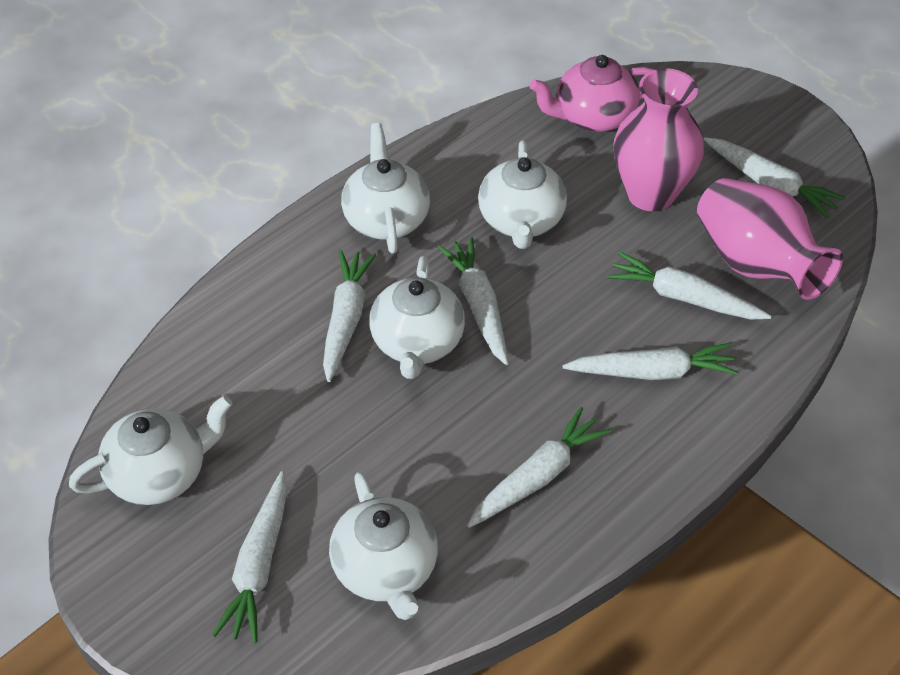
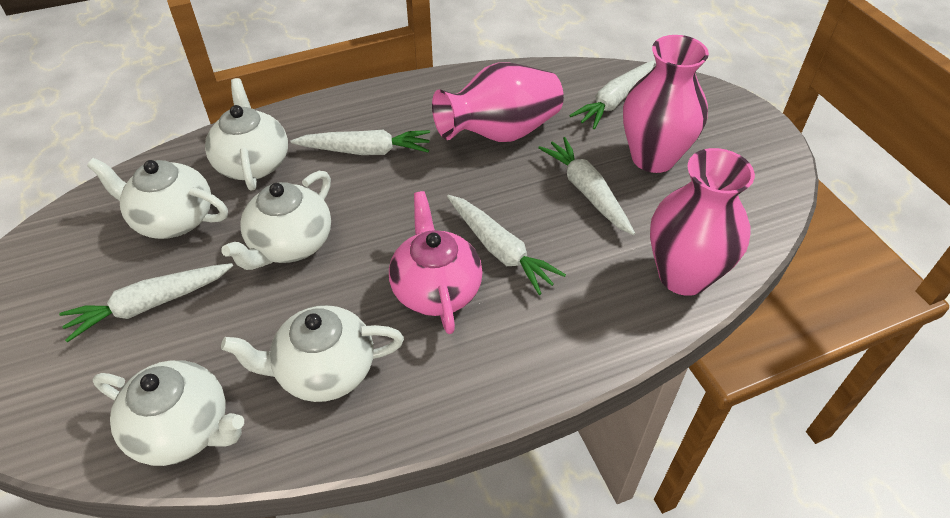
pink vase: 2 -> 3
white carrot: 7 -> 5

